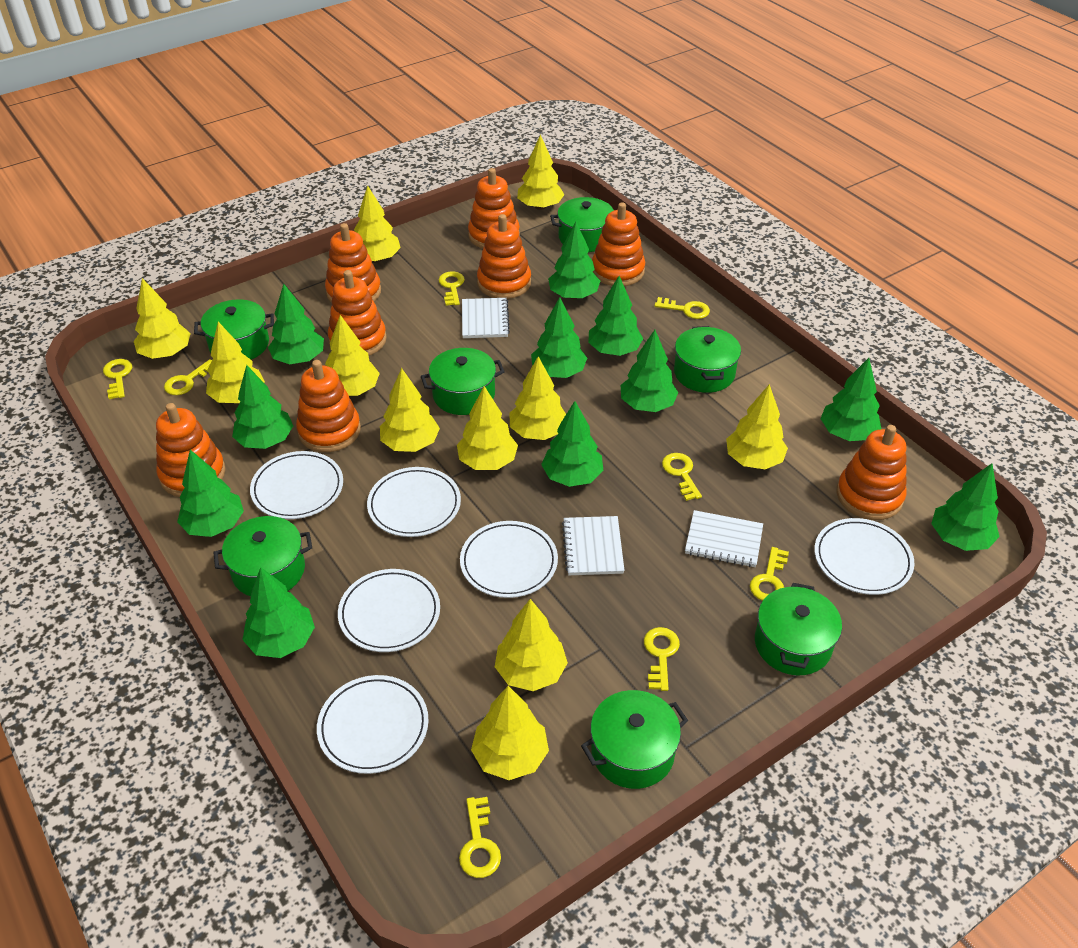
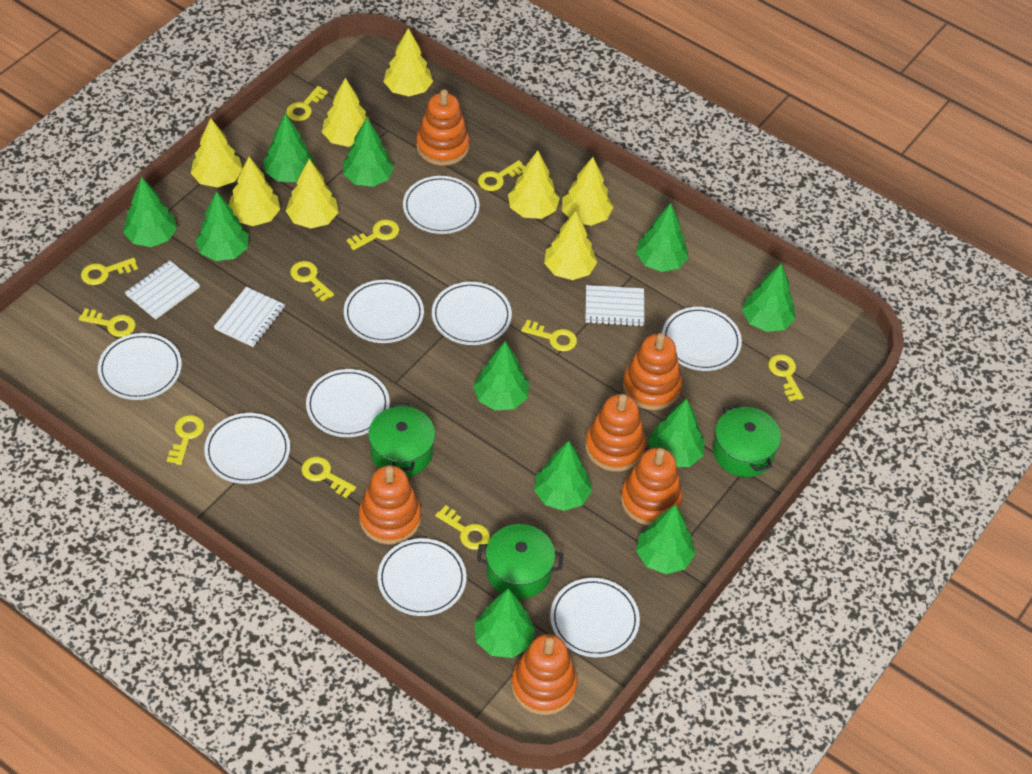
green pot: 7 -> 3
orange stacking toy: 8 -> 6
white plate: 6 -> 9
yellow key: 8 -> 11
yellow tree: 11 -> 8

